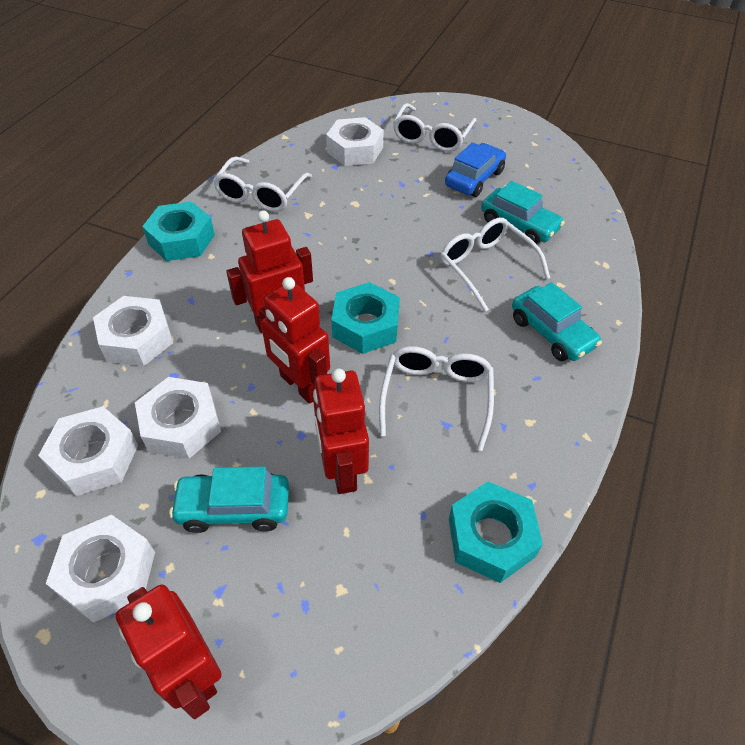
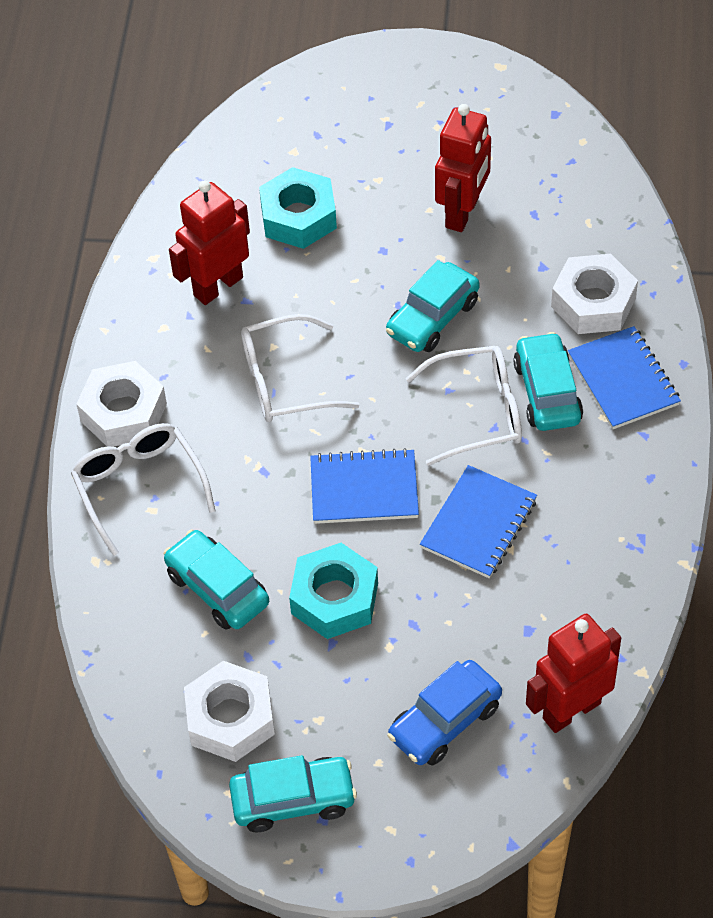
blue notebook: 0 -> 3
red robot: 4 -> 3
turquoise car: 3 -> 4
turquoise nut: 3 -> 2
white glasses: 4 -> 3
white nut: 5 -> 3

